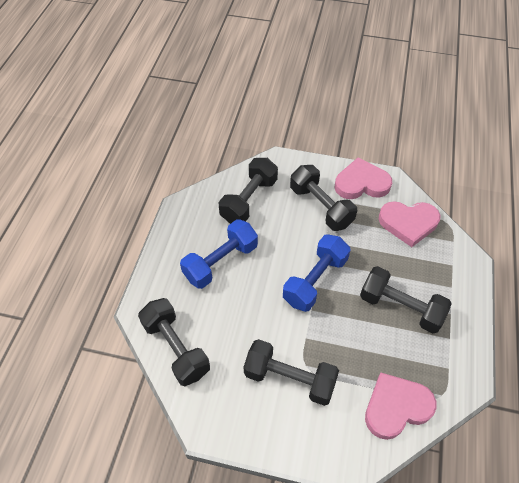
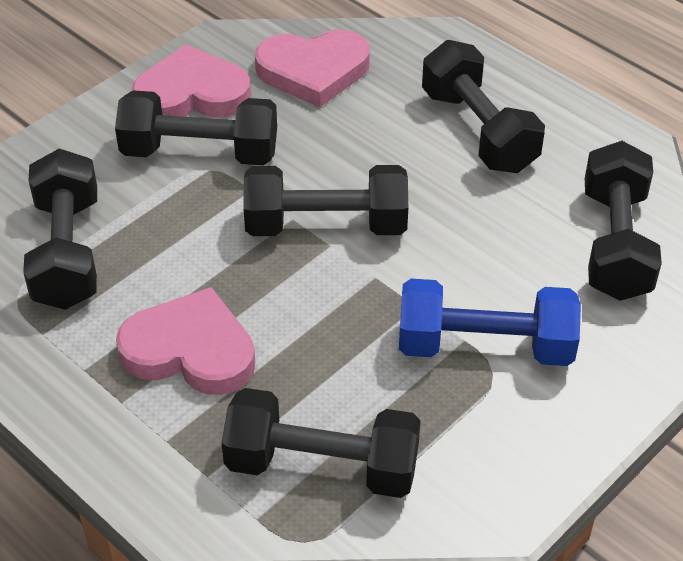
black dumbbell: 5 -> 6
blue dumbbell: 2 -> 1

